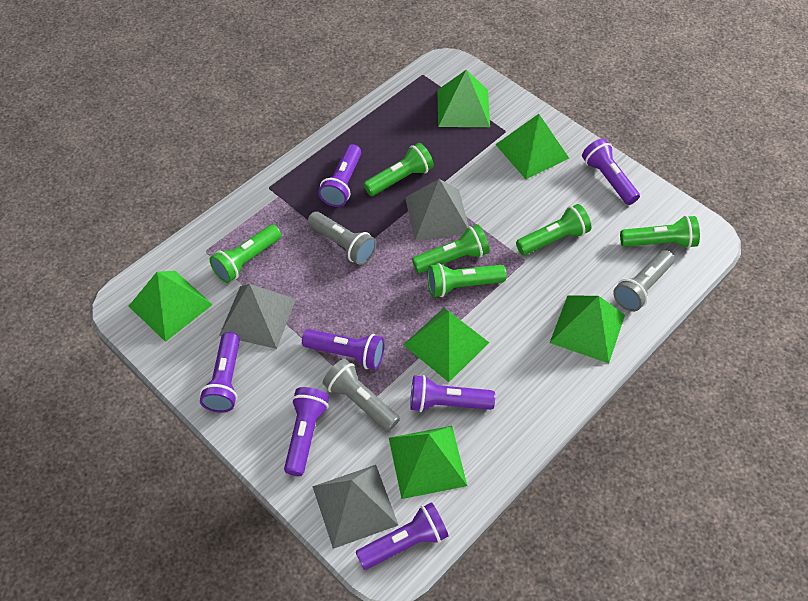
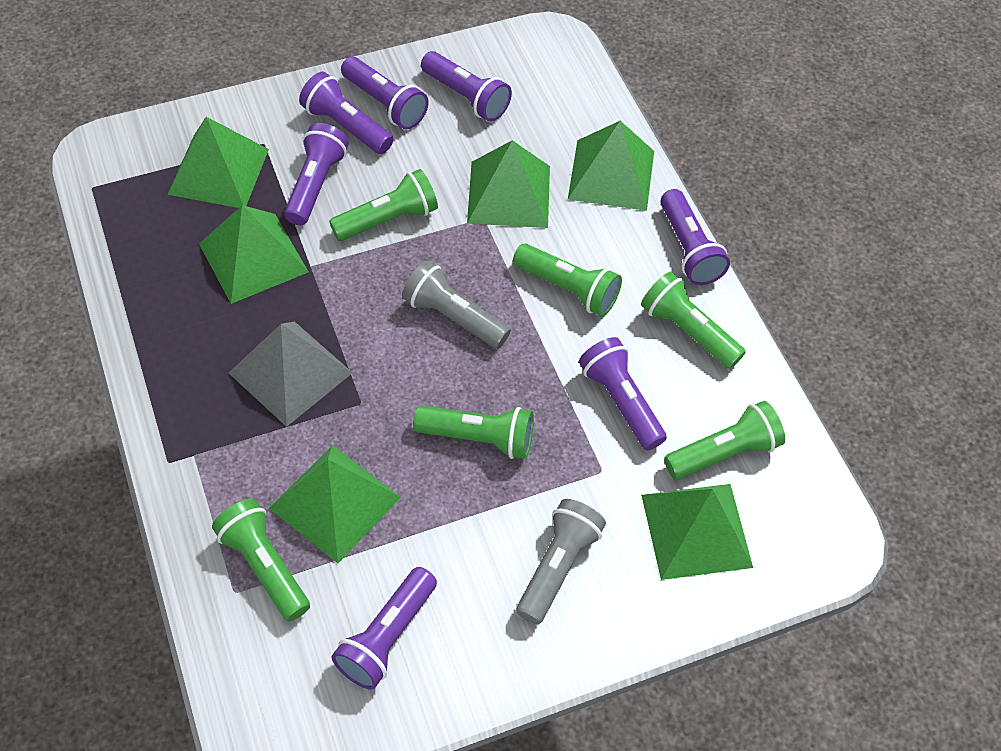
grey flashlight: 3 -> 2
grey pyramid: 3 -> 1

